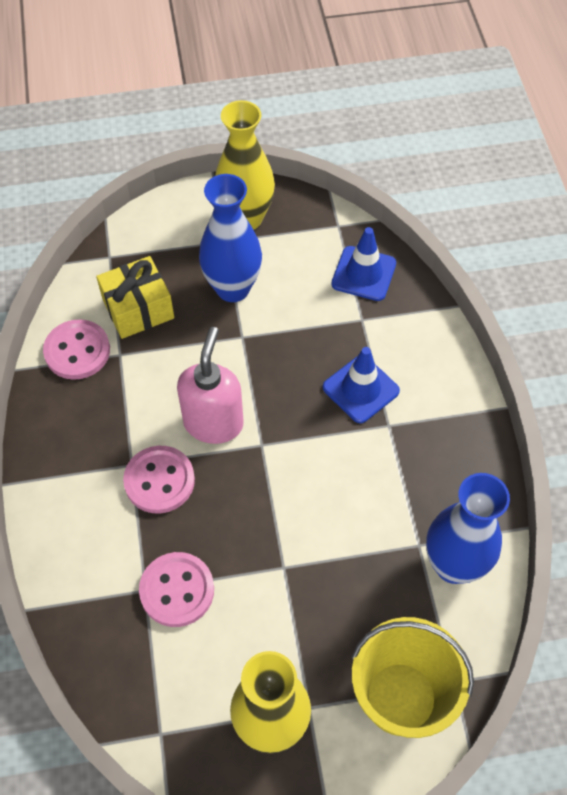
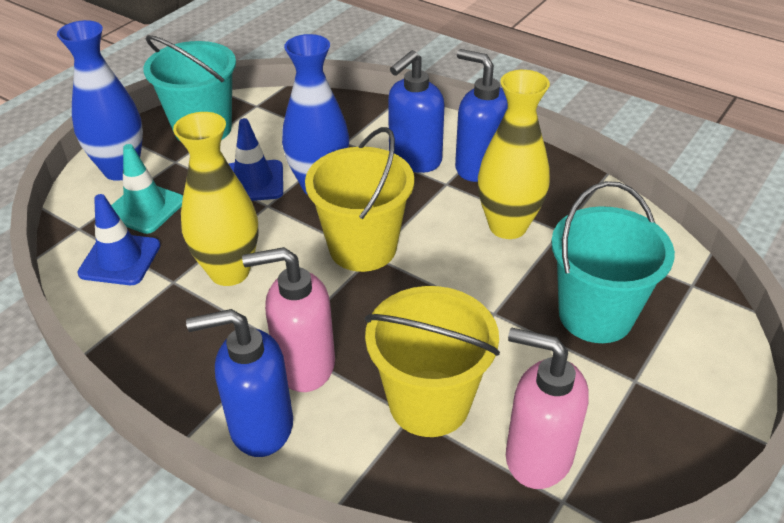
blue soap dispenser: 0 -> 3
pink button: 3 -> 0
pink soap dispenser: 1 -> 2
turquoise bucket: 0 -> 2
turquoise traffic cone: 0 -> 1
yellow bucket: 1 -> 2
yellow gift: 1 -> 0

